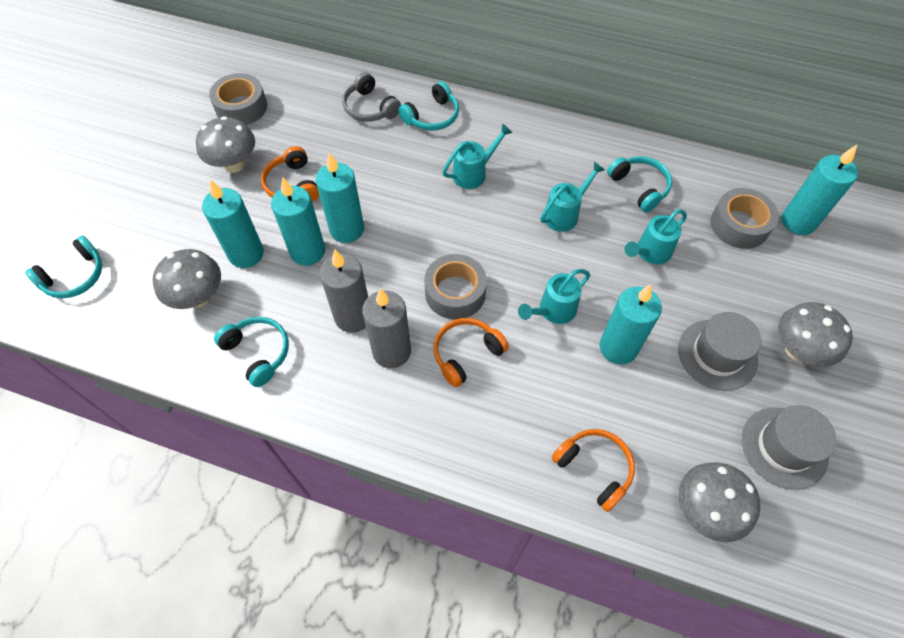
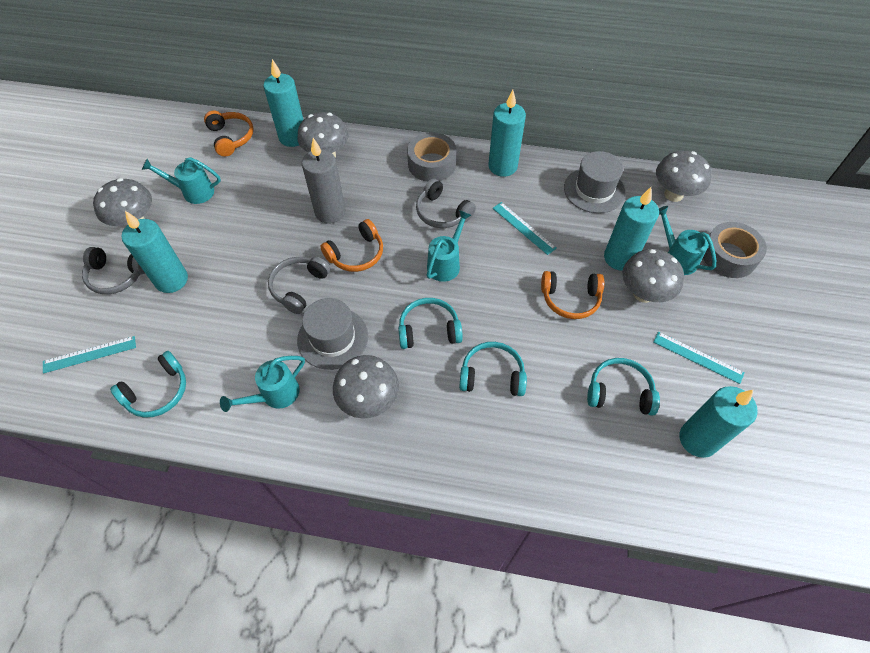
grey candle: 2 -> 1
grey headphones: 1 -> 3
grey mushroom: 4 -> 5
grey tape: 3 -> 2
turquoise ruler: 0 -> 3

